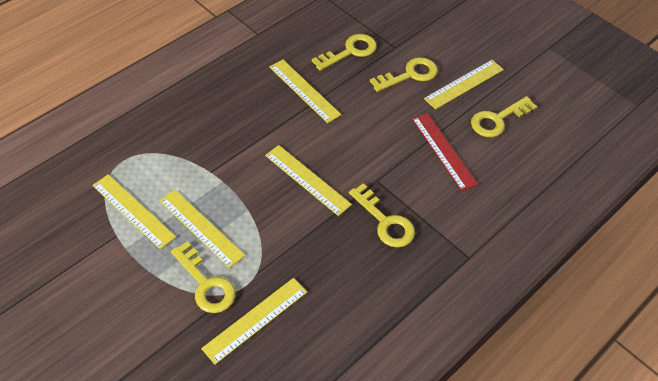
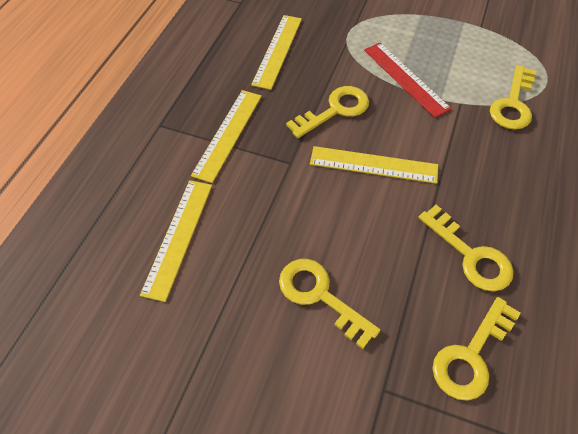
yellow ruler: 6 -> 4

